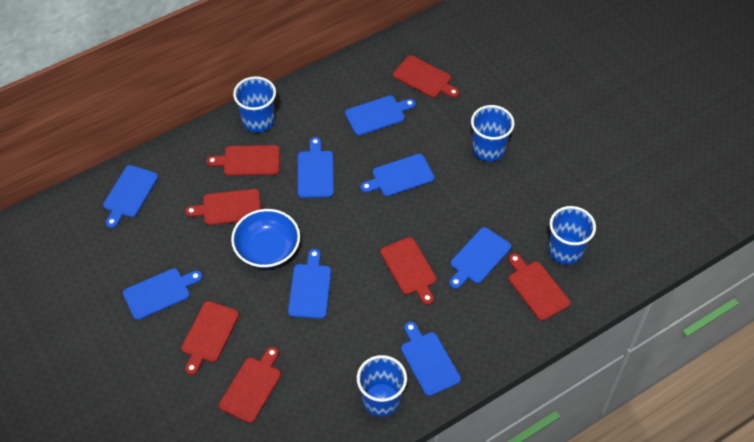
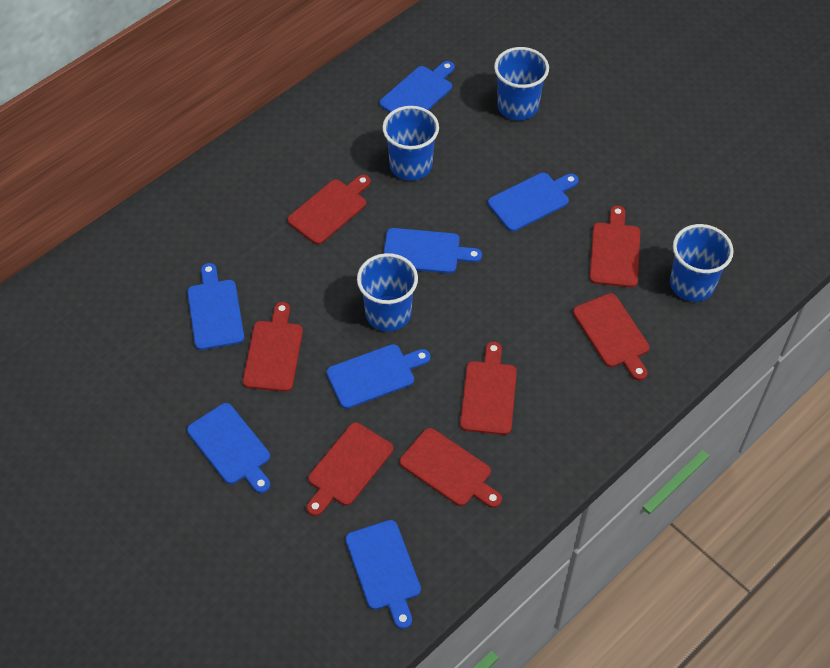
blue bowl: 1 -> 0
blue cutting board: 8 -> 7

